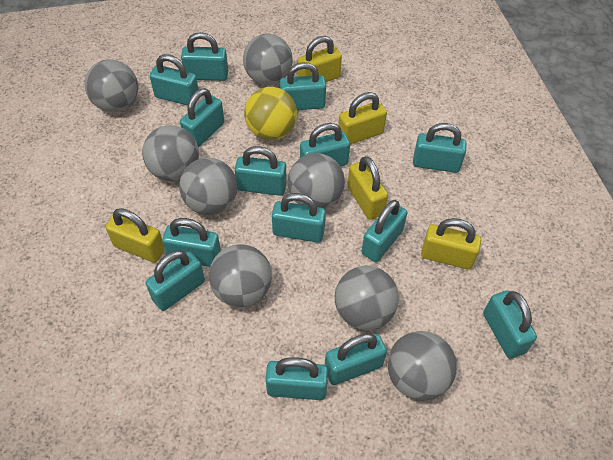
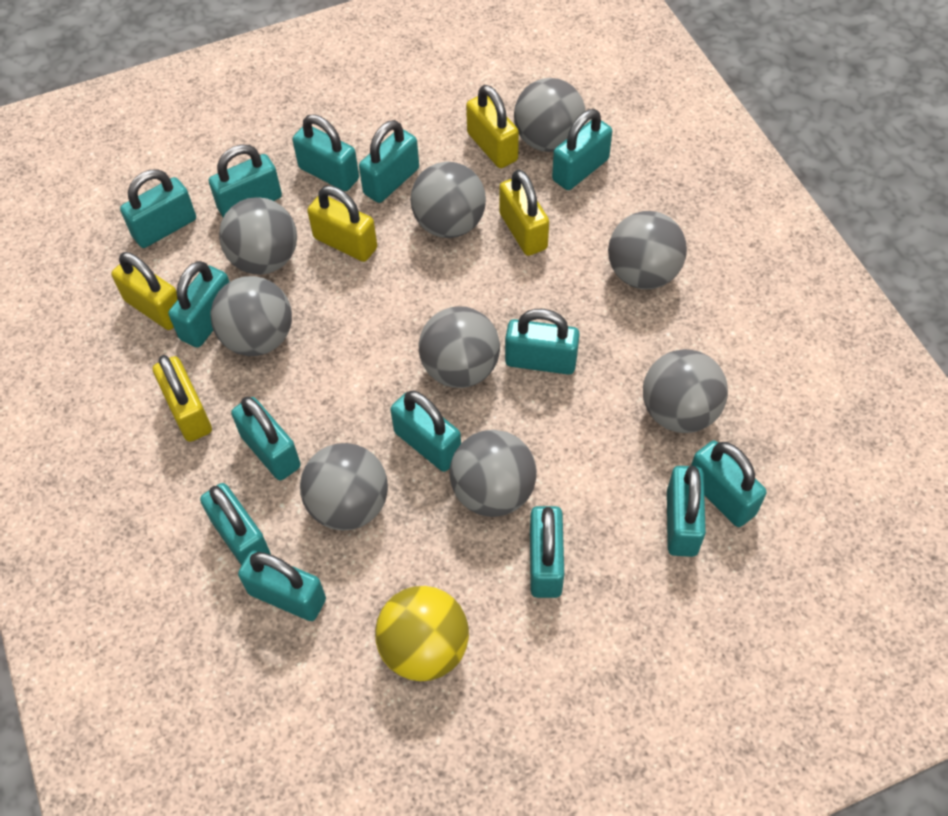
grey ball: 8 -> 9

